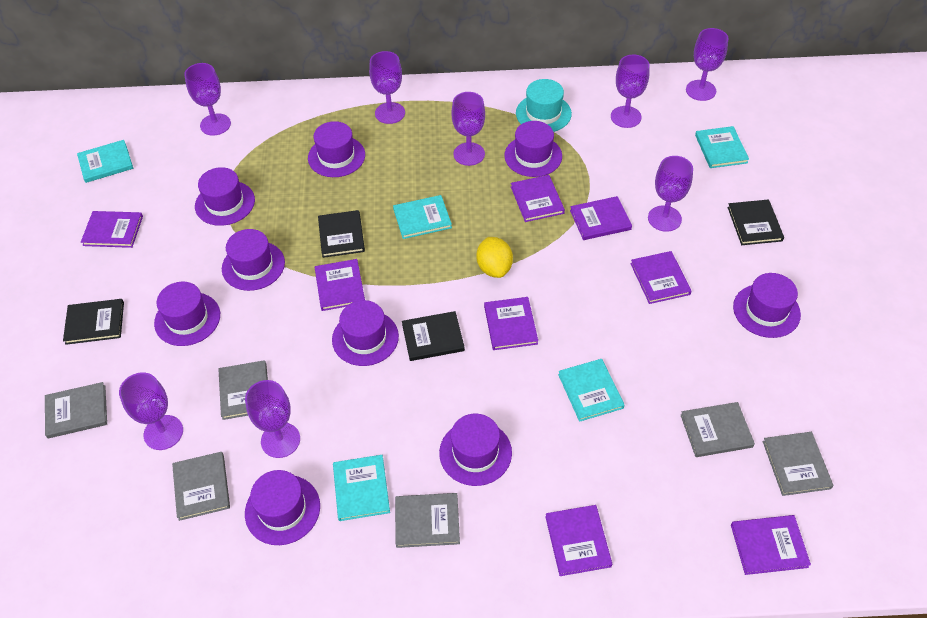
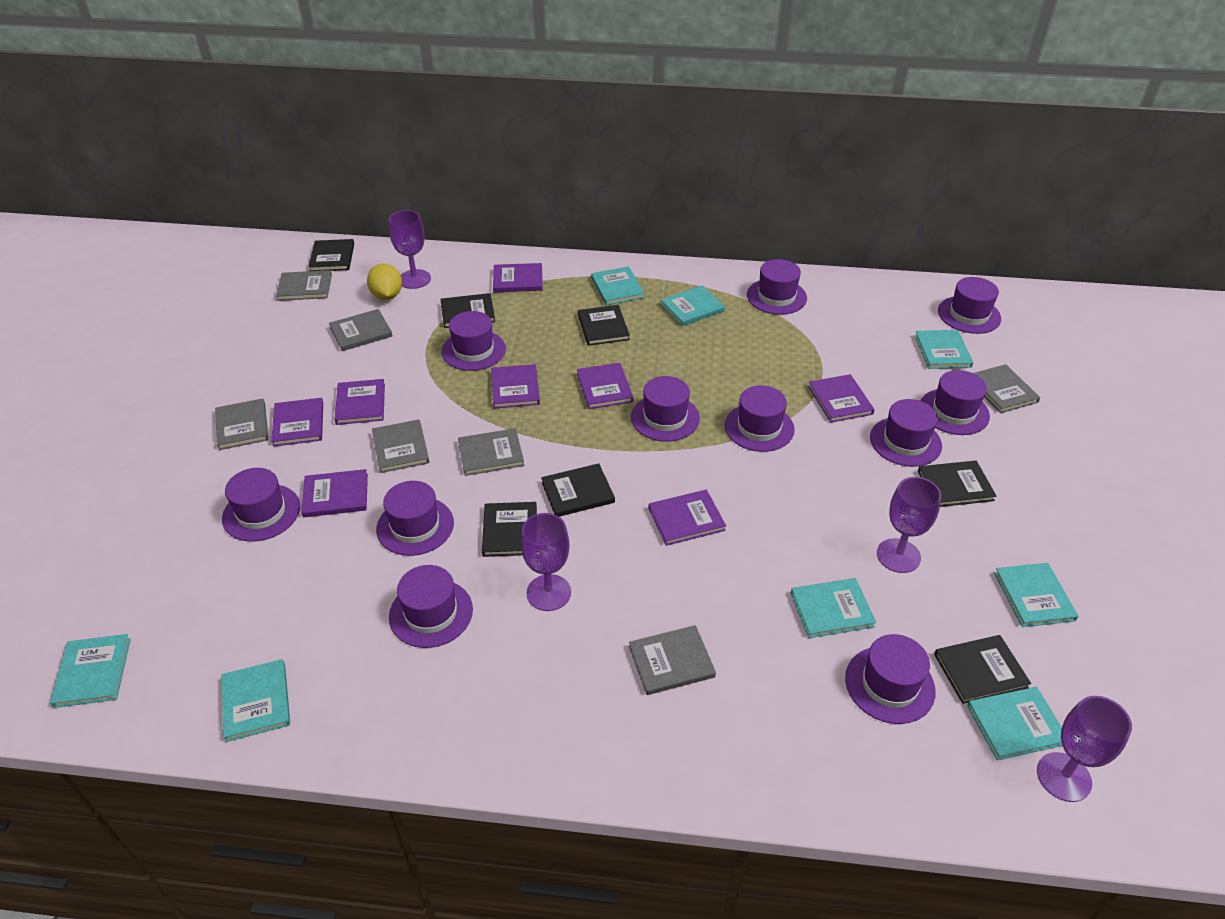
black book: 4 -> 7
grey book: 6 -> 7
purple goblet: 8 -> 4
purple hat: 9 -> 11
turquoise book: 5 -> 8
turquoise hat: 1 -> 0

